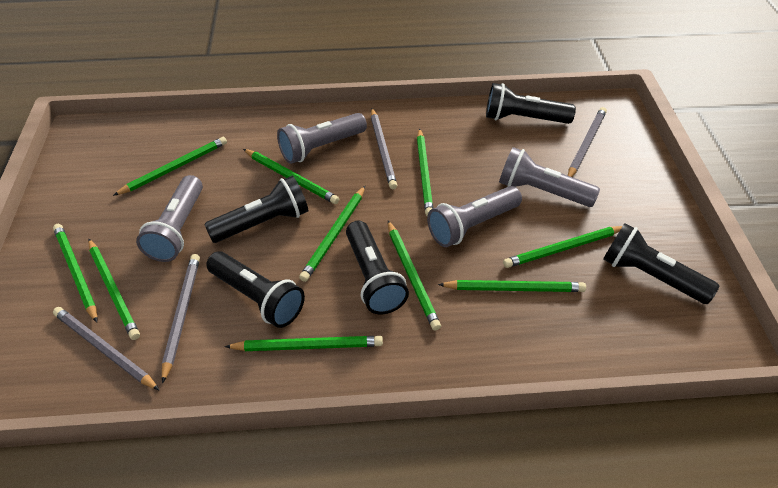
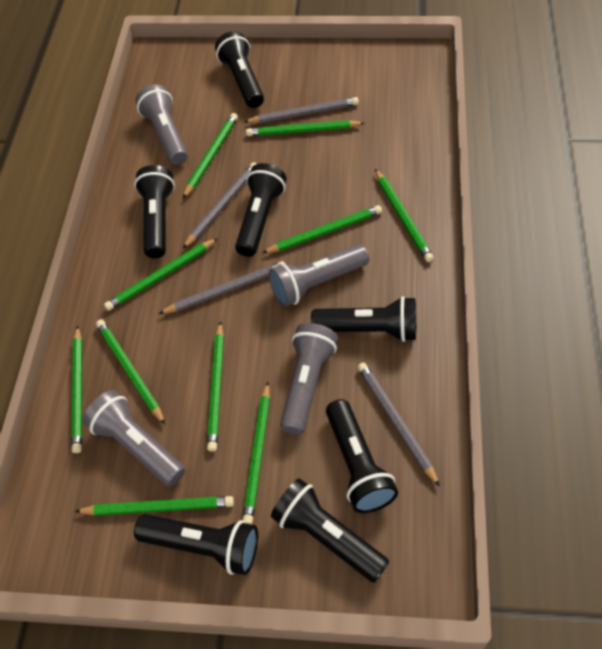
black flashlight: 5 -> 7

